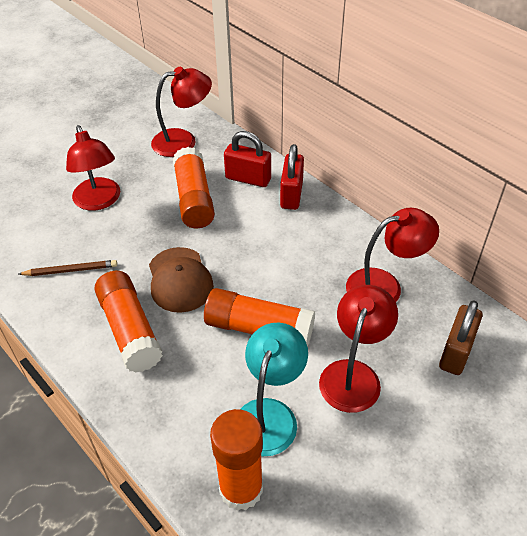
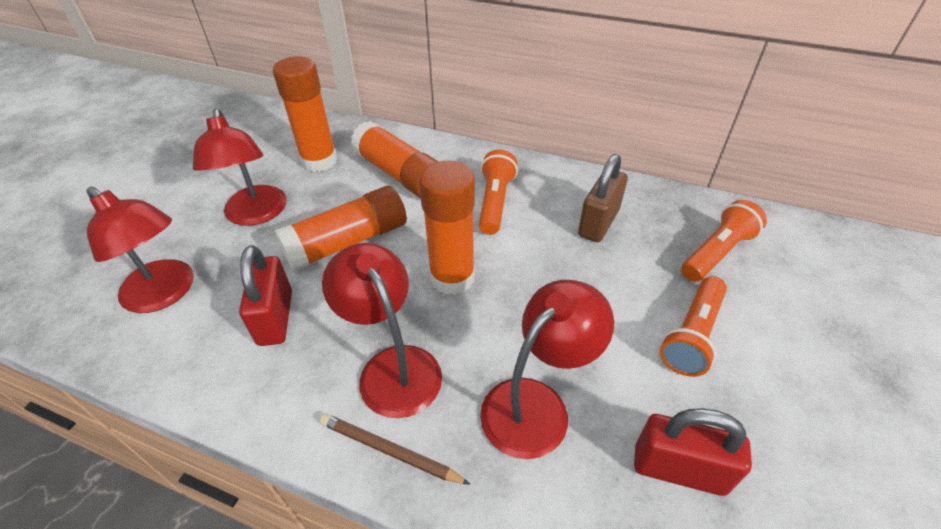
brown cap: 1 -> 0
orange flashlight: 0 -> 3
turquoise lamp: 1 -> 0

